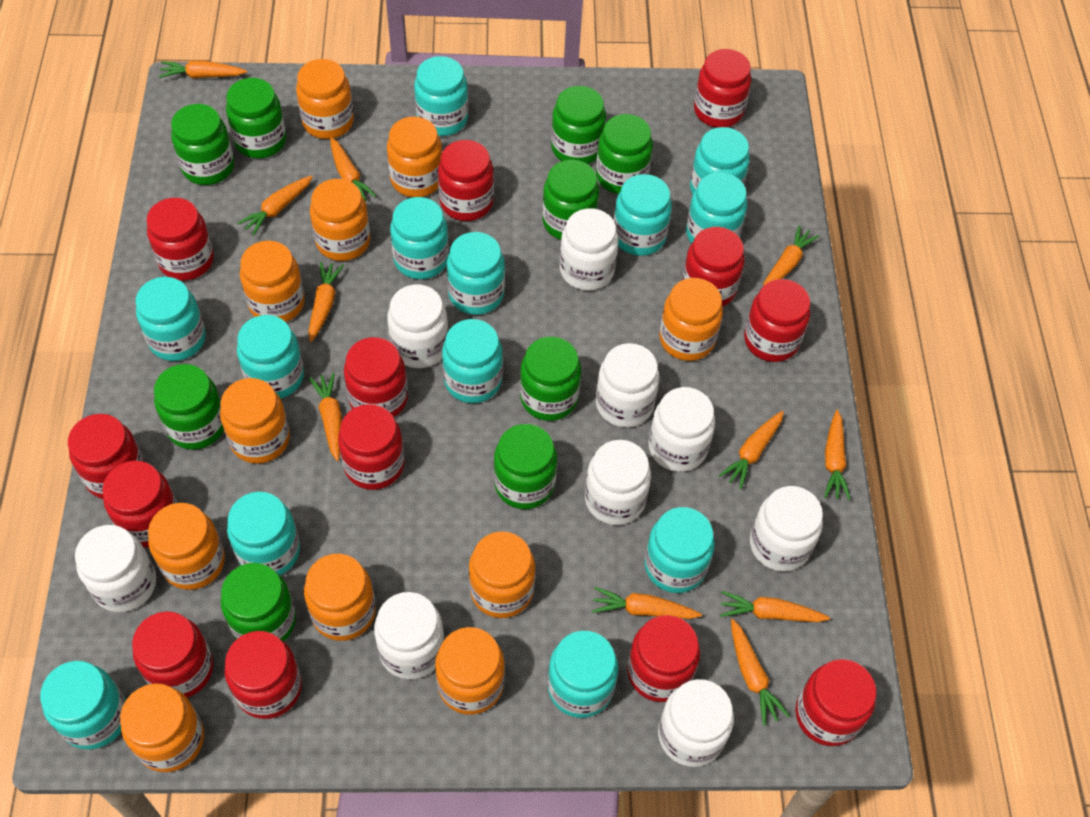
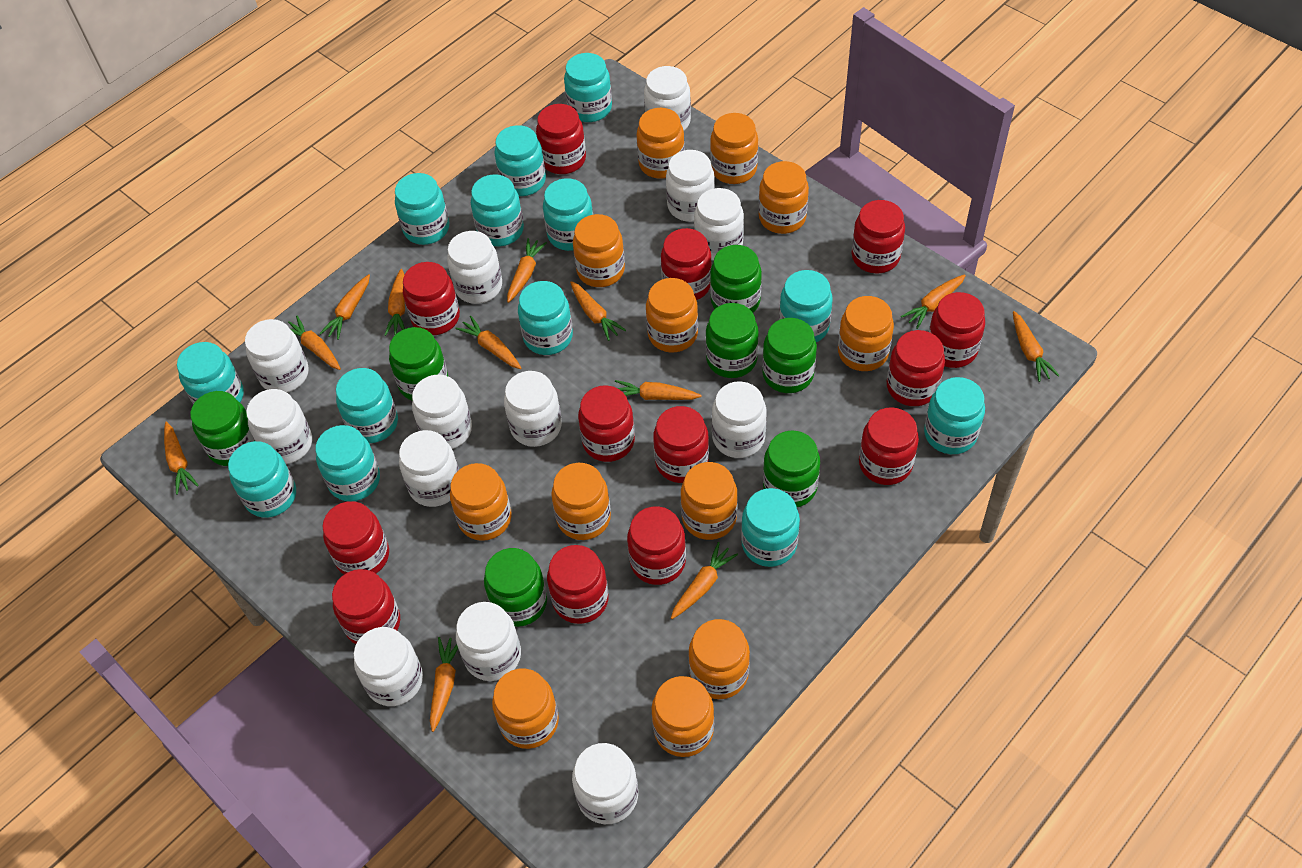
green jar: 9 -> 7
orange carrot: 11 -> 12
orange jar: 11 -> 12
white jar: 9 -> 13

